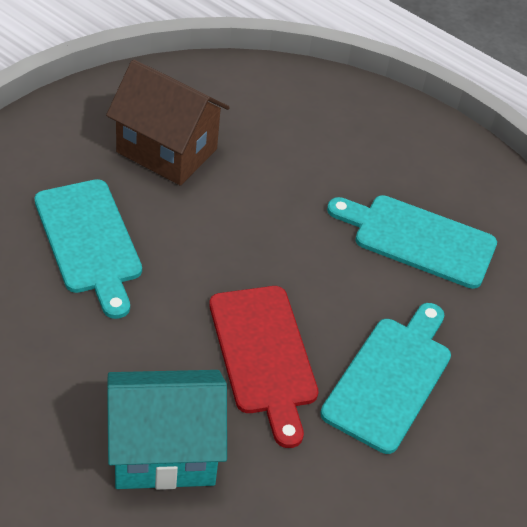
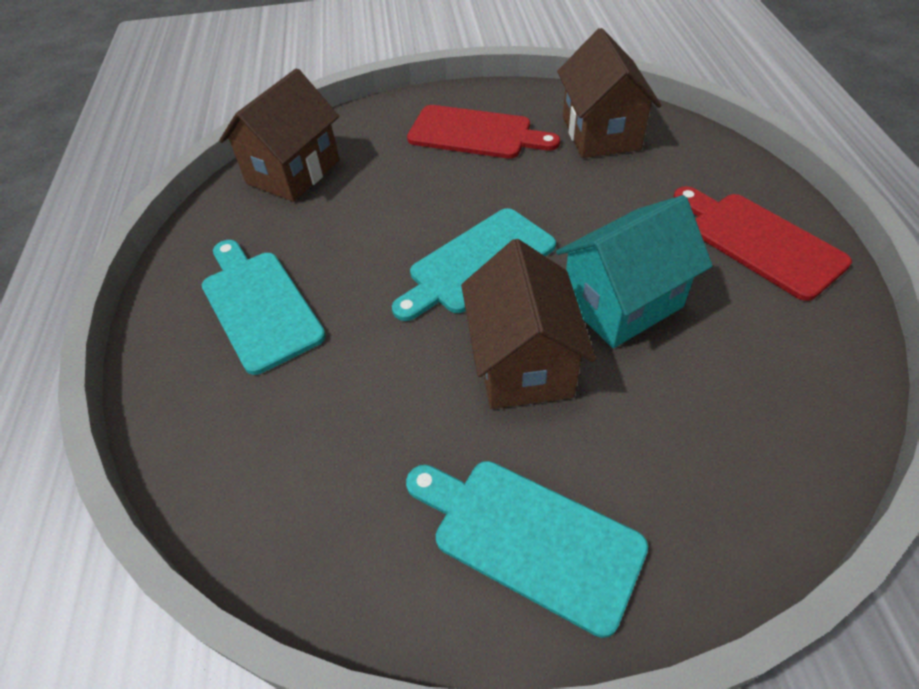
brown house: 1 -> 3
red cutting board: 1 -> 2

